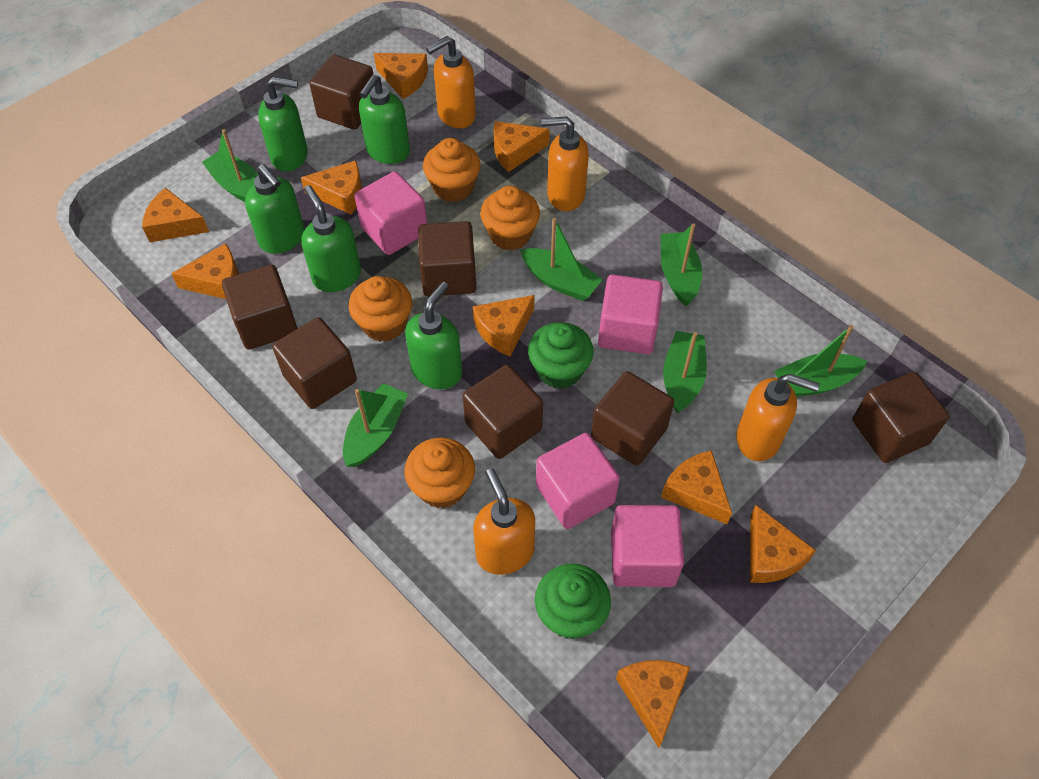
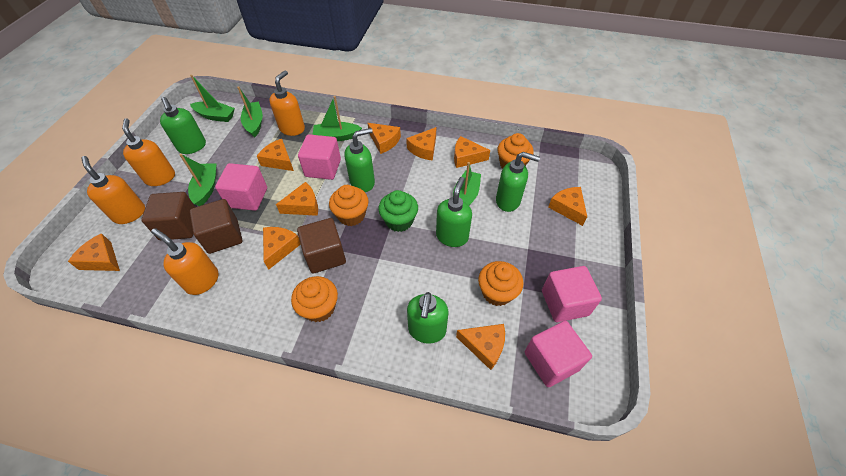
brown cube: 7 -> 3
green boat: 6 -> 5
green cupcake: 2 -> 1

